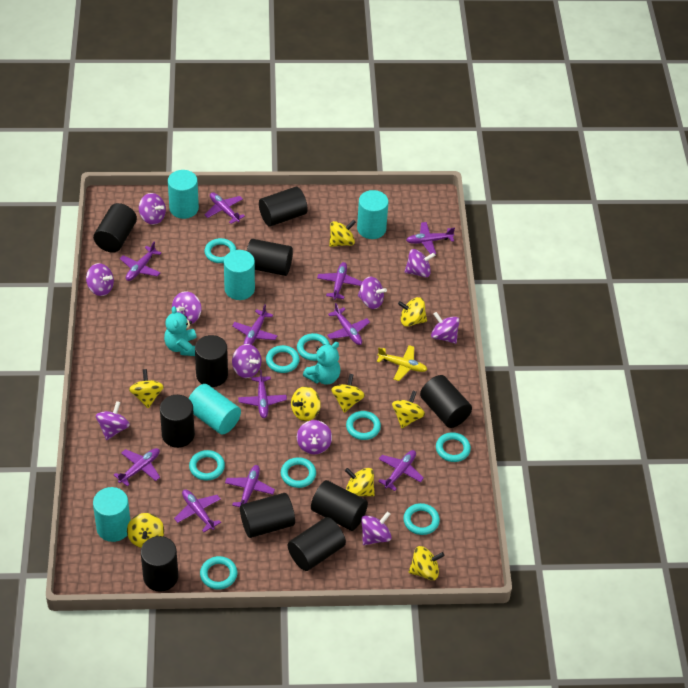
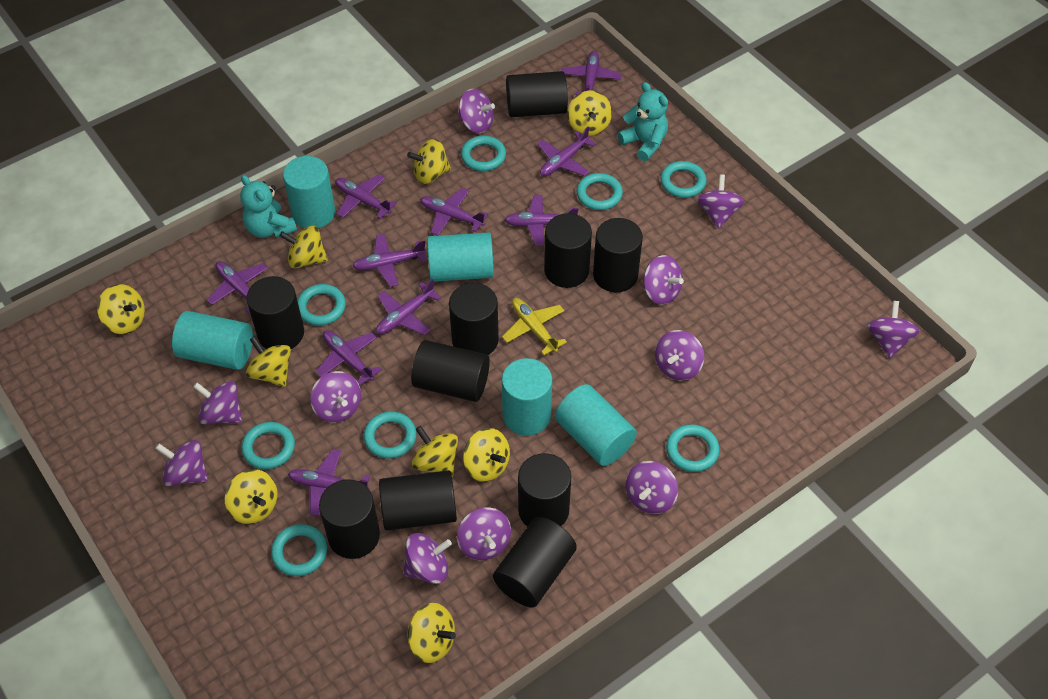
purple plane: 11 -> 10
purple spinning top: 10 -> 11
turquoise ring: 9 -> 8

